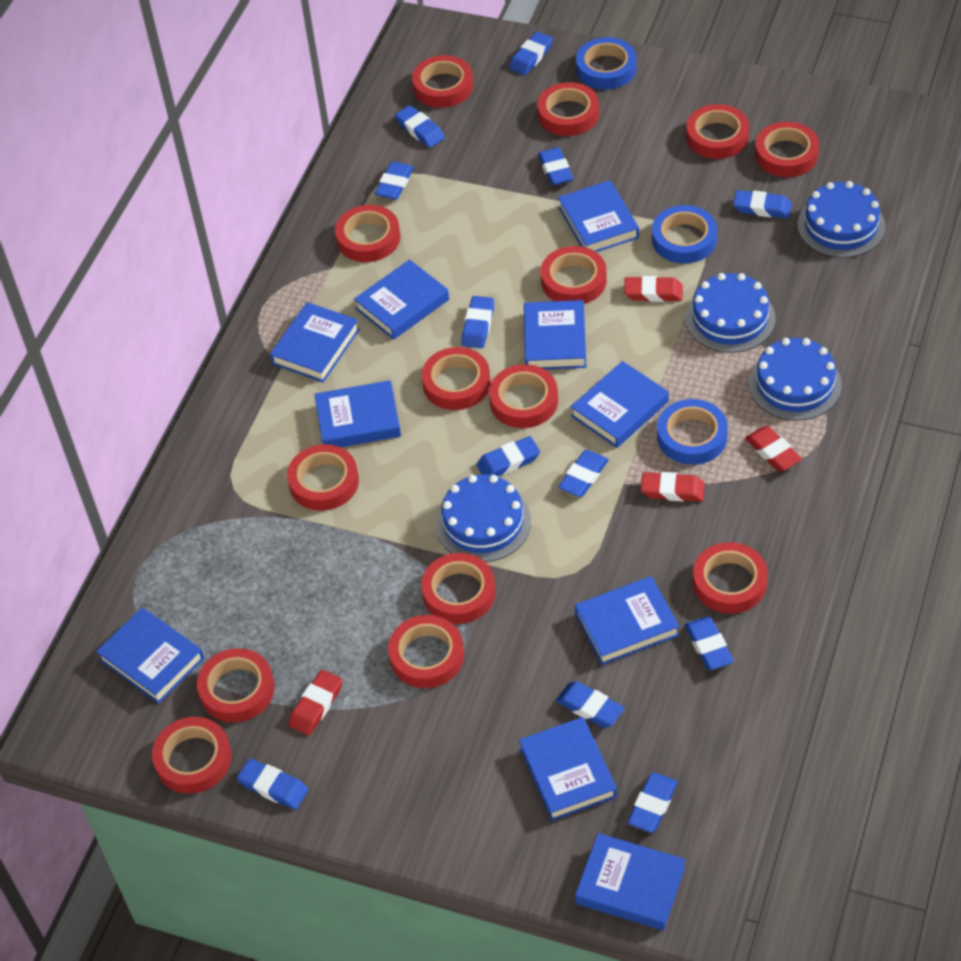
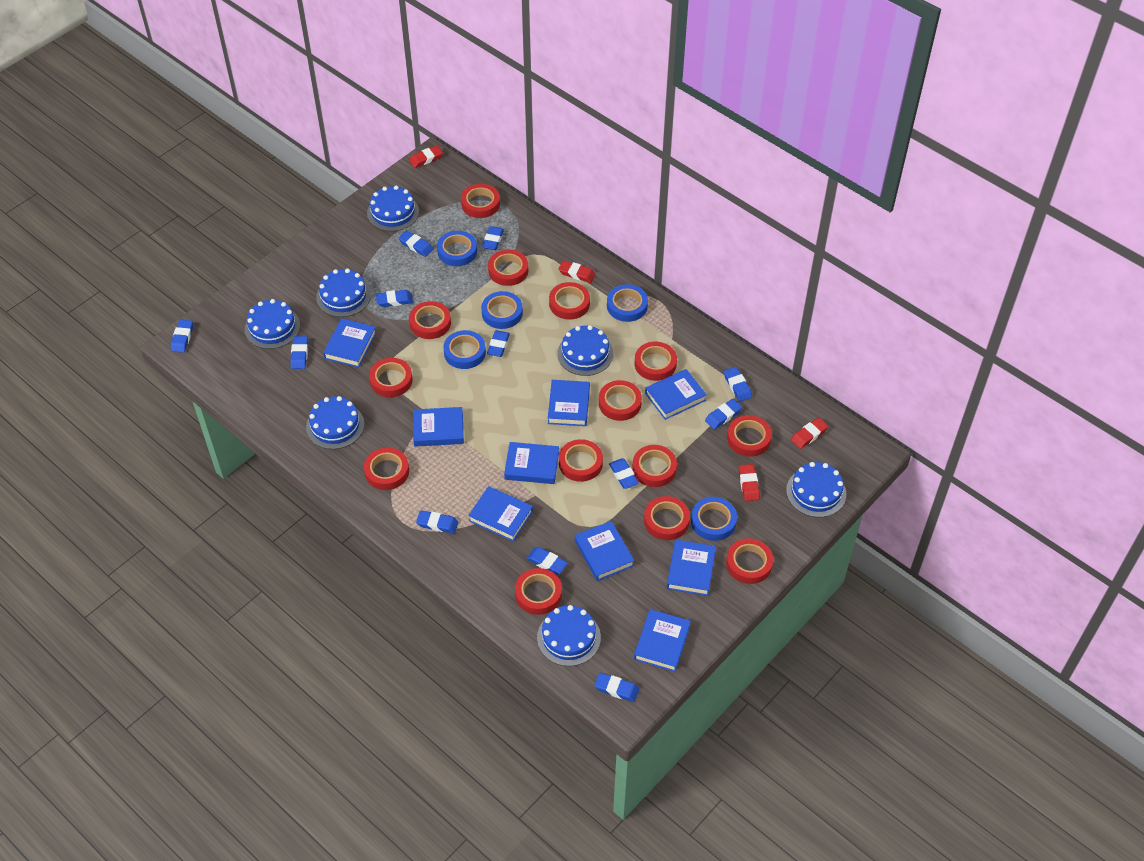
blue book: 10 -> 9
blue cake: 4 -> 7
blue tape: 3 -> 5

